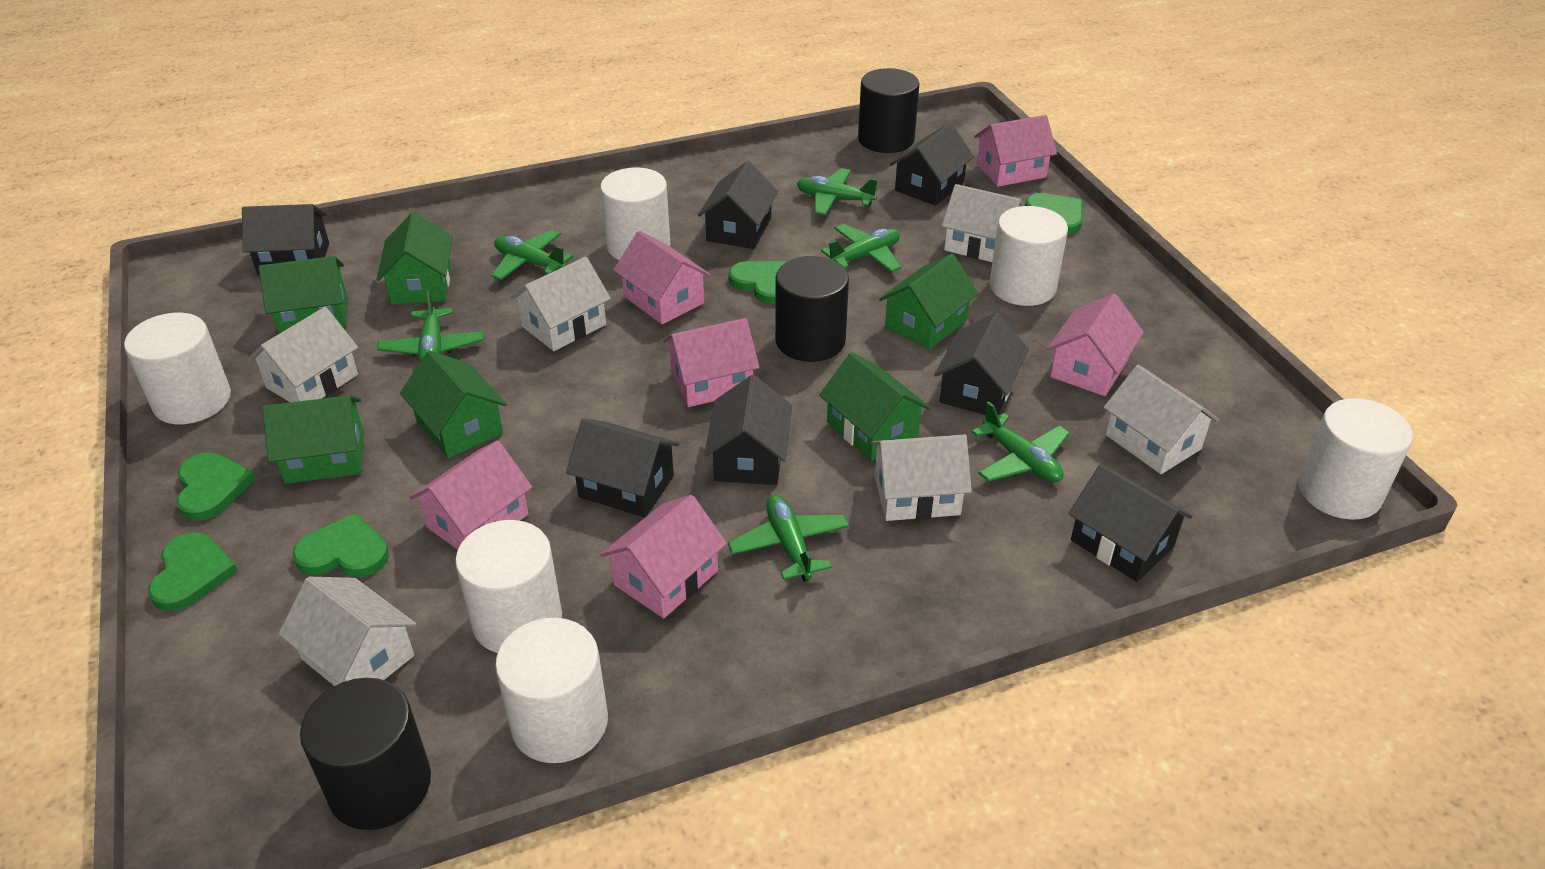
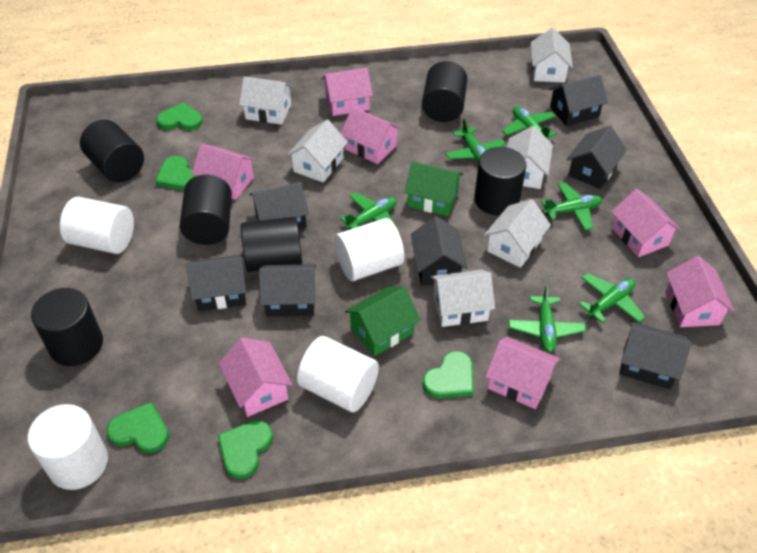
black cylinder: 3 -> 6
green house: 6 -> 2
pink house: 6 -> 7
white cylinder: 6 -> 4

